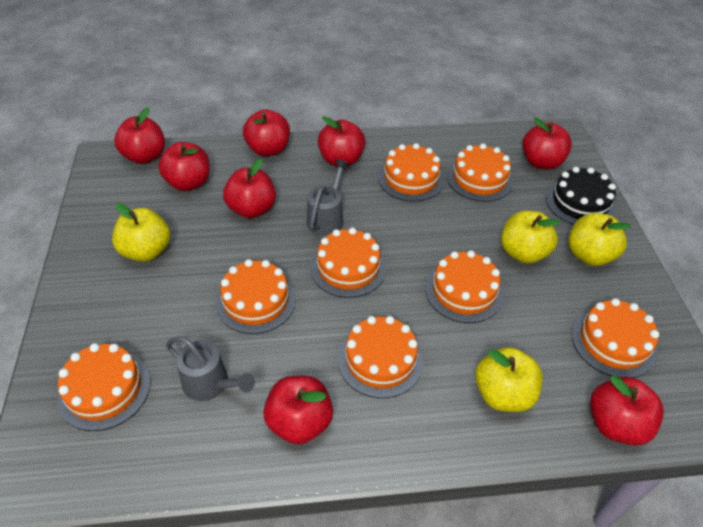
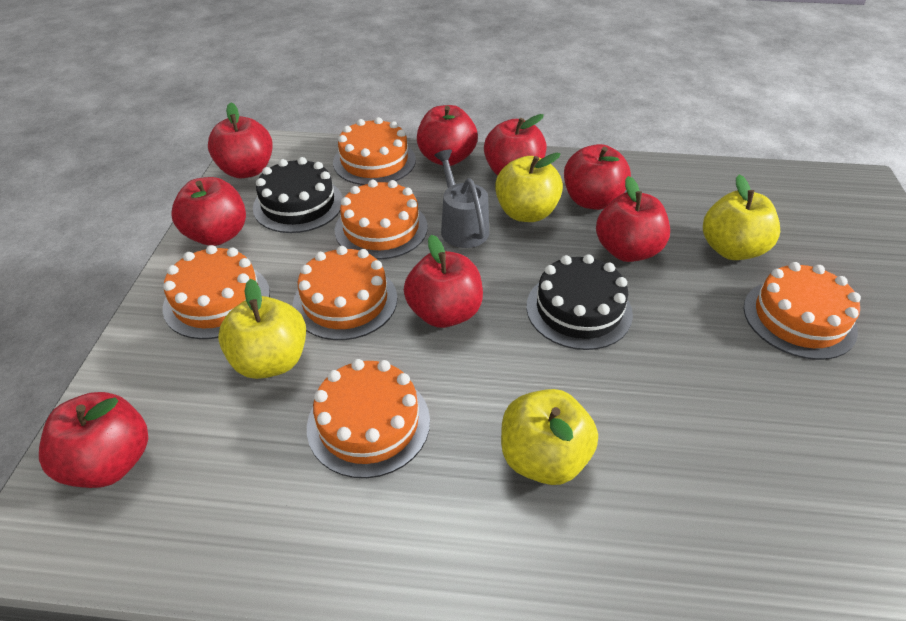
black cake: 1 -> 2
grey watering can: 2 -> 1
orange cake: 8 -> 6

